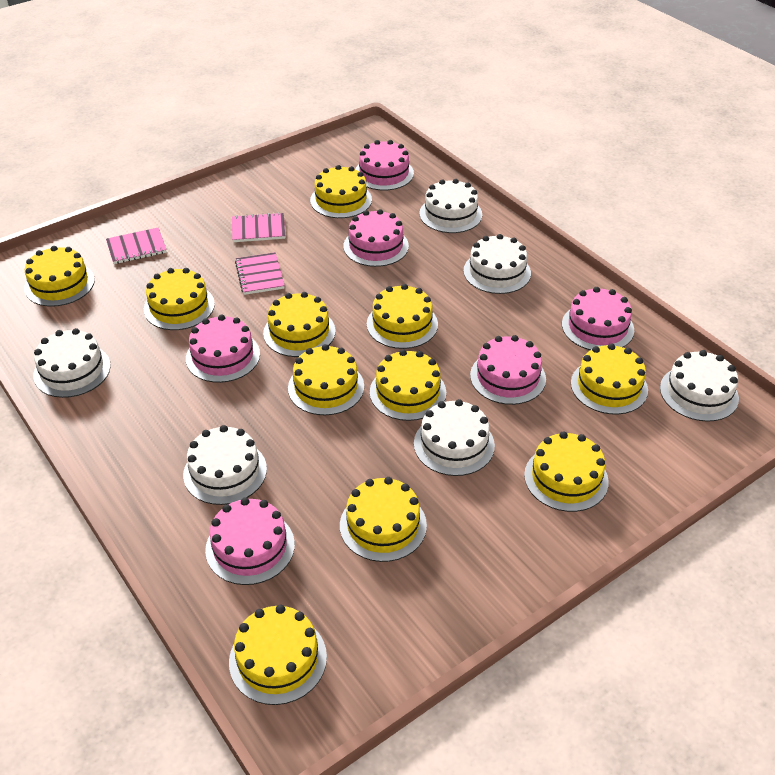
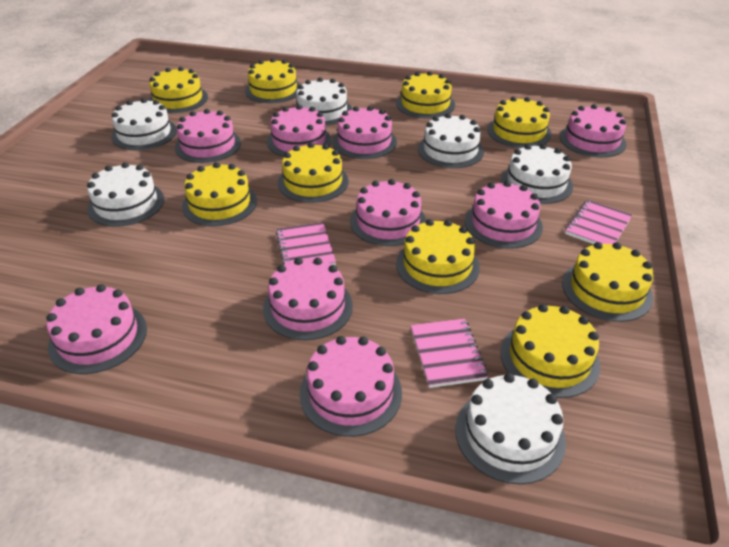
pink cake: 6 -> 9
yellow cake: 11 -> 9

